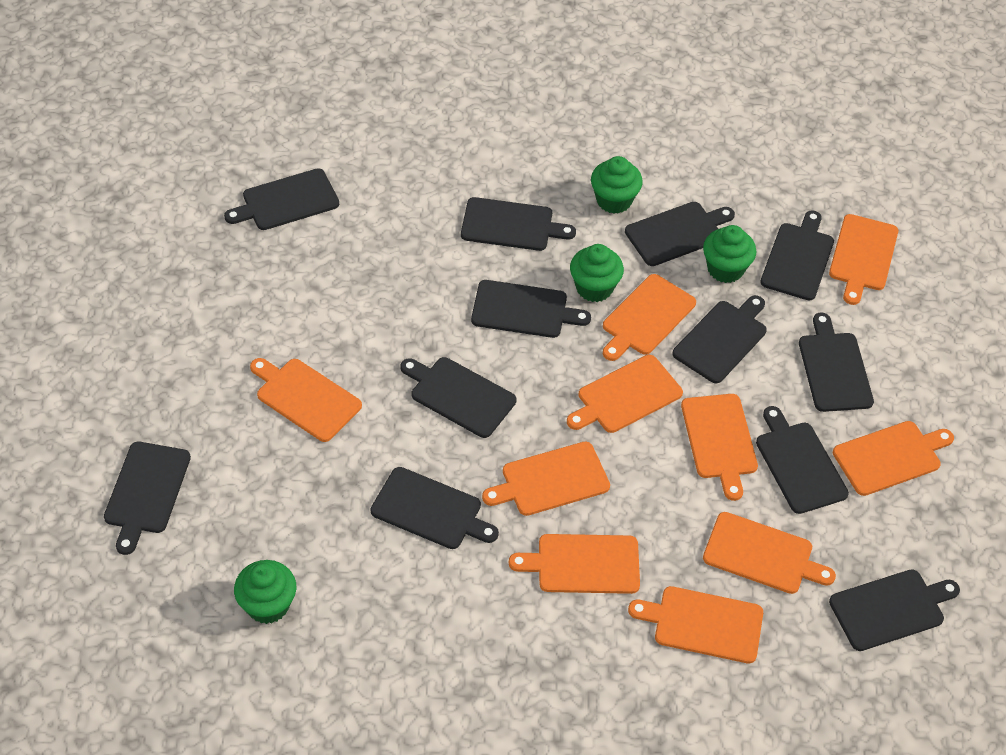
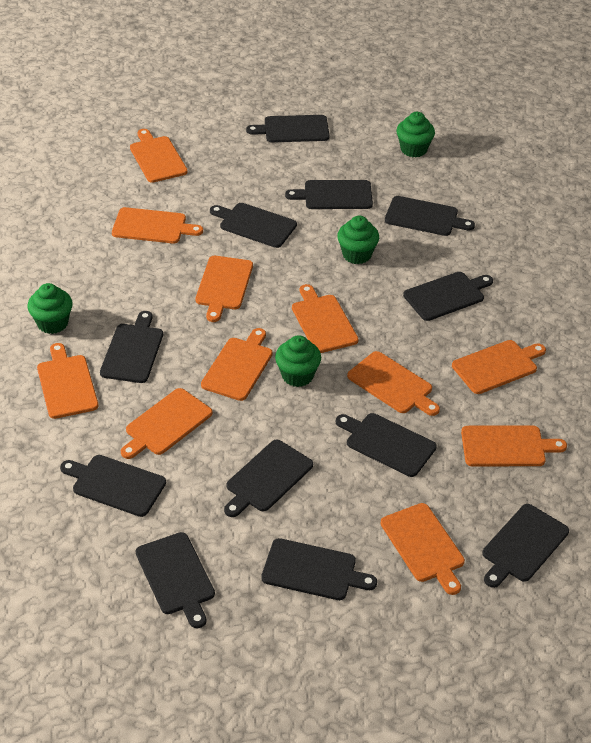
orange cutting board: 10 -> 11

